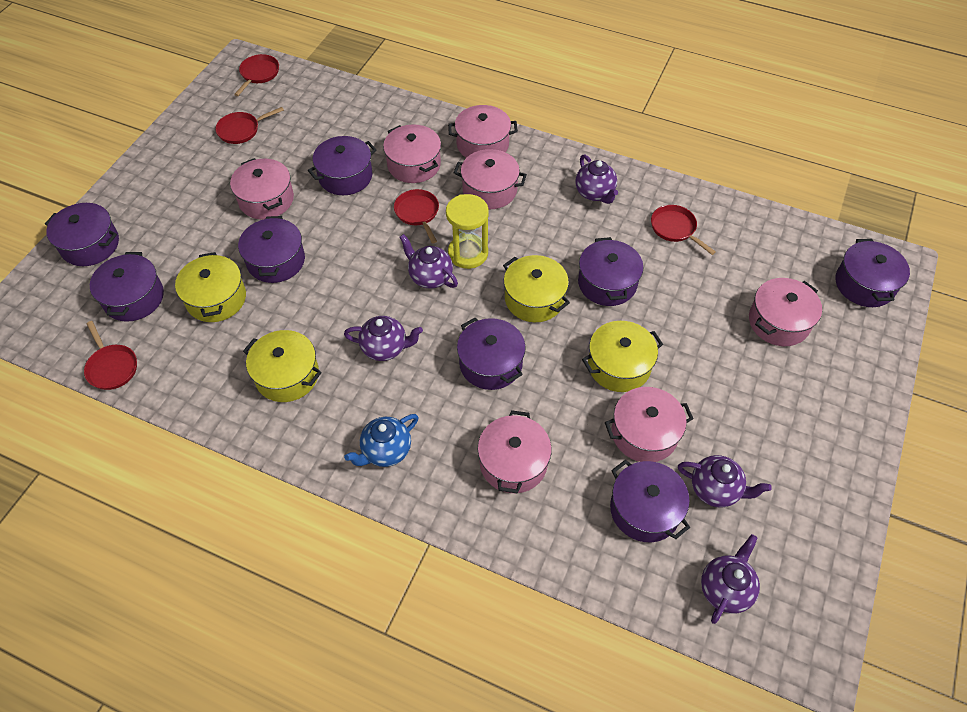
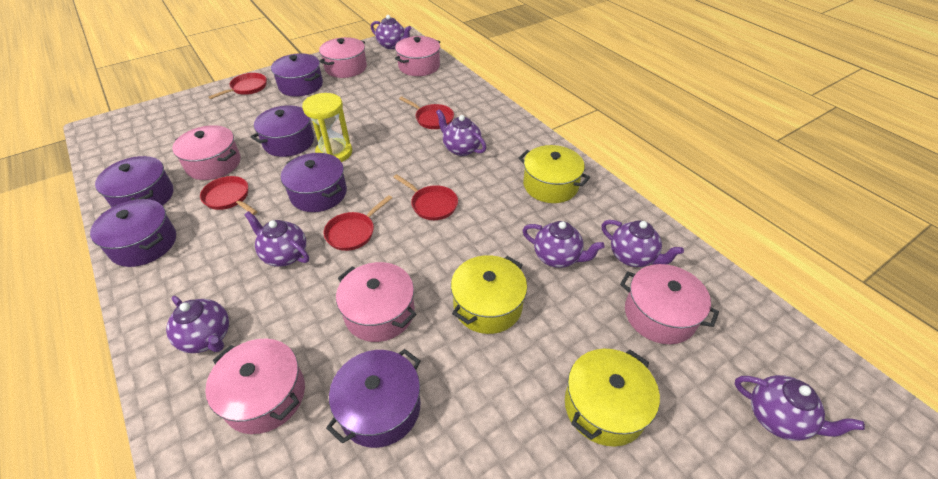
blue teapot: 1 -> 0
pink pot: 7 -> 6
purple pot: 8 -> 6
purple teapot: 5 -> 7
yellow pot: 4 -> 3

